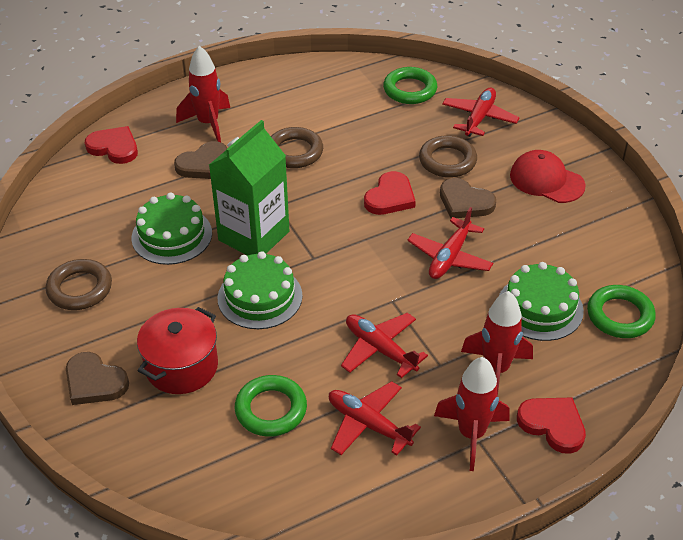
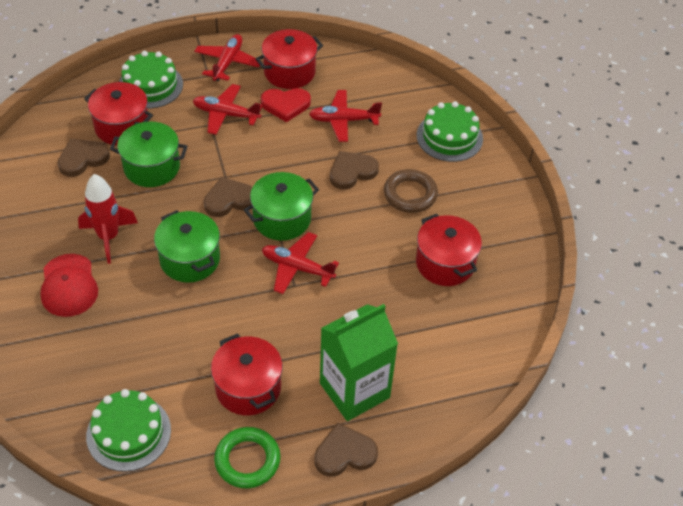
brown heart: 3 -> 4
brown ring: 3 -> 1
green pot: 0 -> 3
green ring: 3 -> 1
red heart: 3 -> 1
red pot: 1 -> 4
red rocket: 3 -> 1

